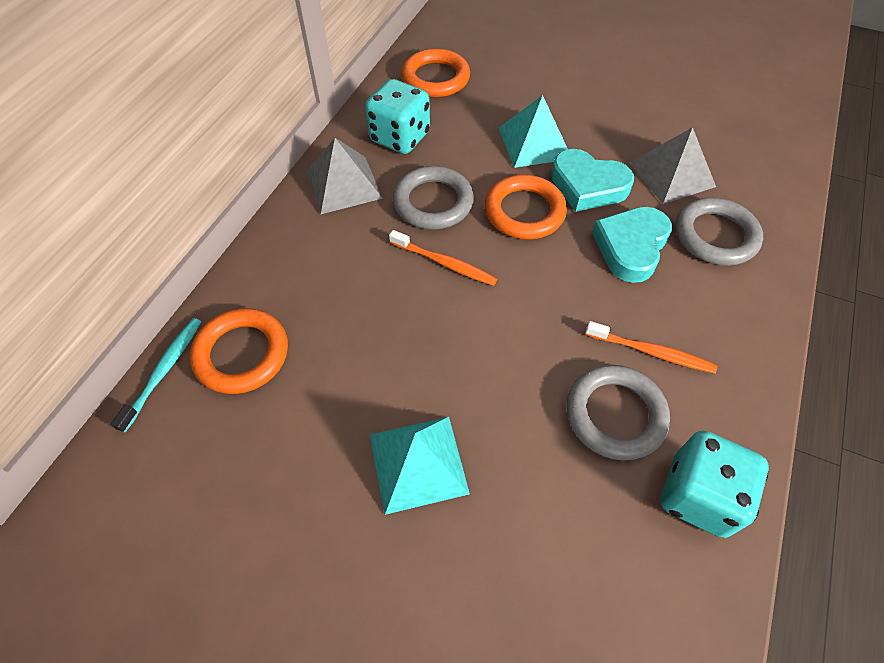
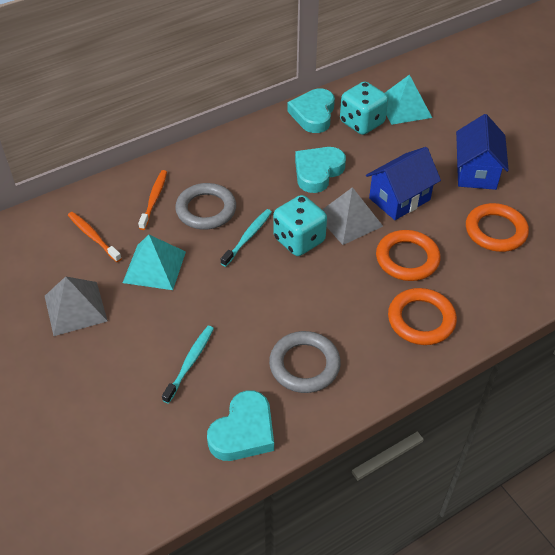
blue house: 0 -> 2
grey ring: 3 -> 2
turquoise heart: 2 -> 3
turquoise toothbrush: 1 -> 2

